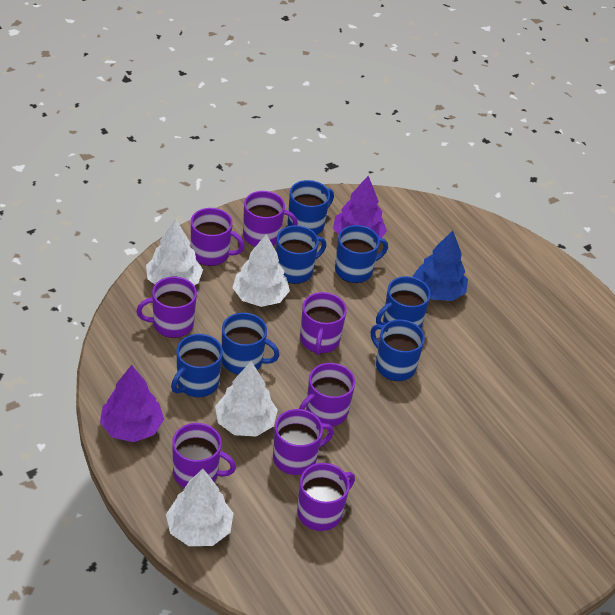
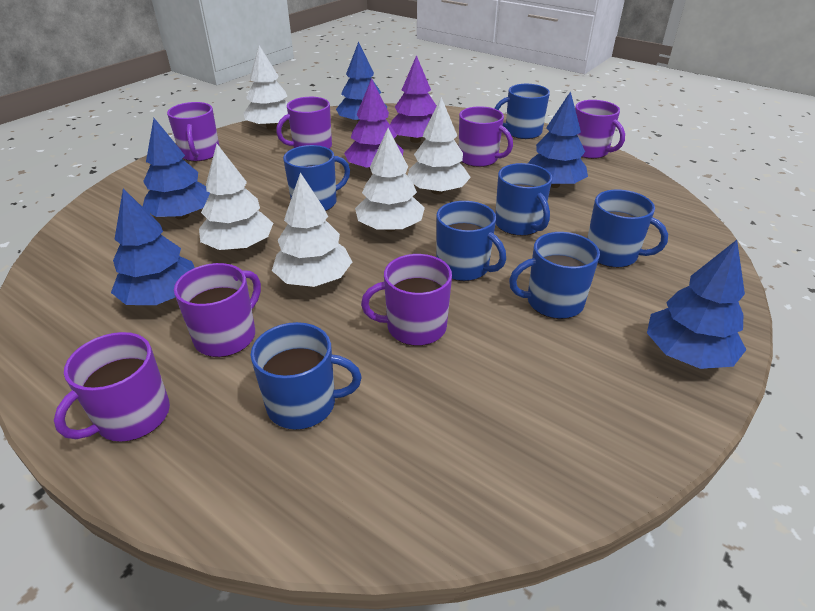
blue tree: 1 -> 5
purple mug: 8 -> 7
white tree: 4 -> 5

